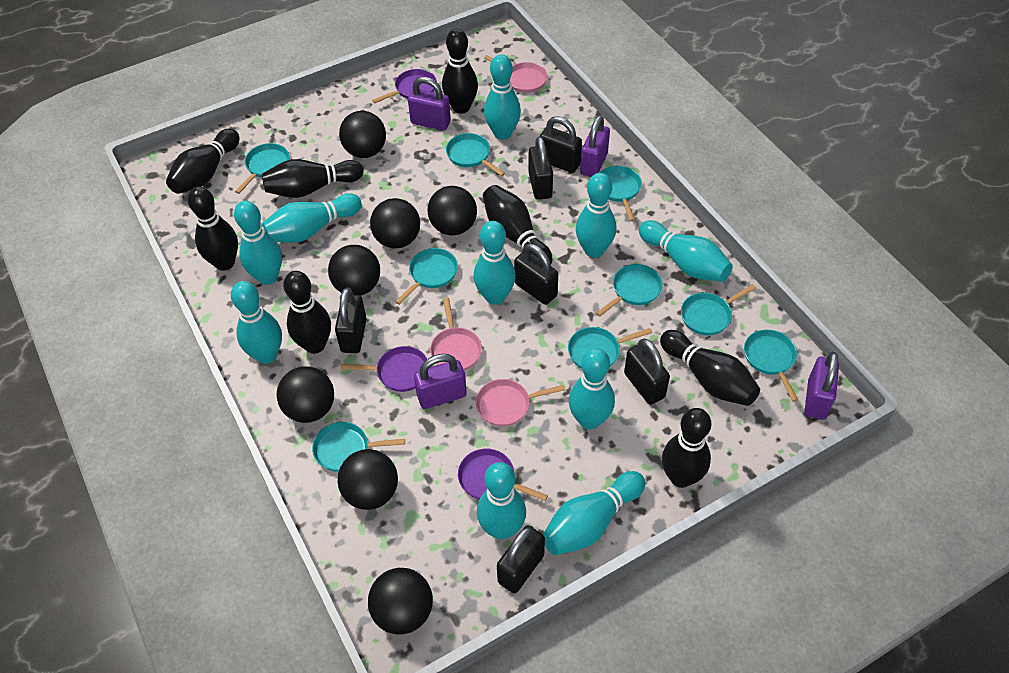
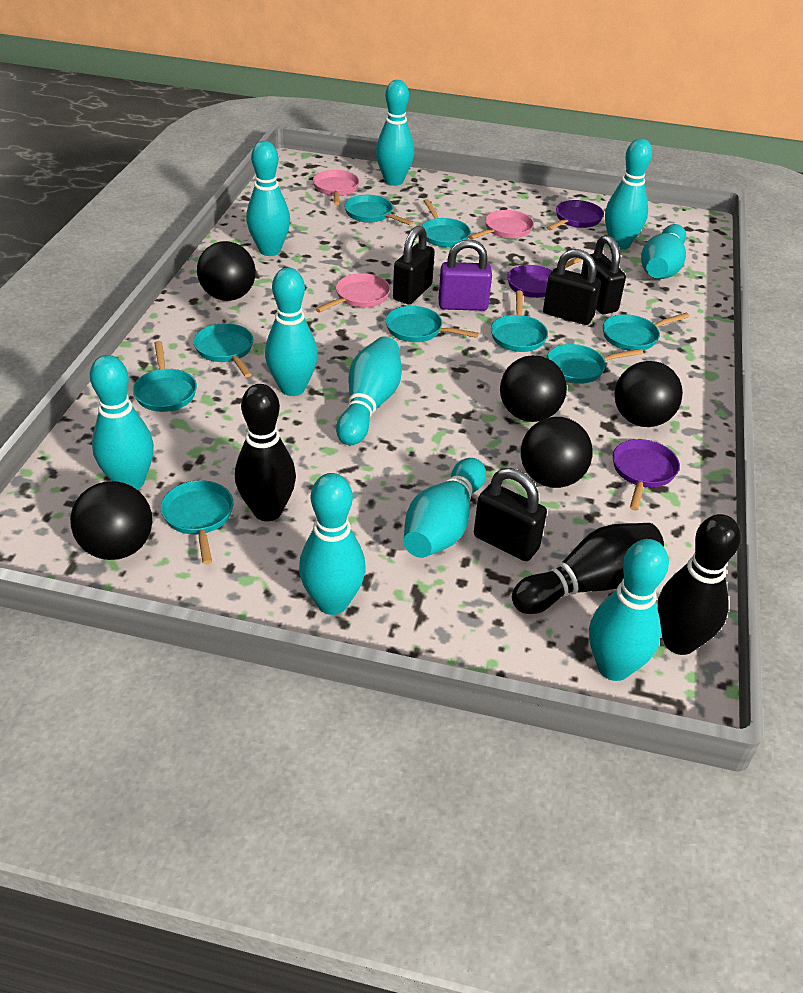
black ball: 7 -> 5
black bowling pin: 8 -> 3
black padlock: 6 -> 4
purple padlock: 4 -> 1

